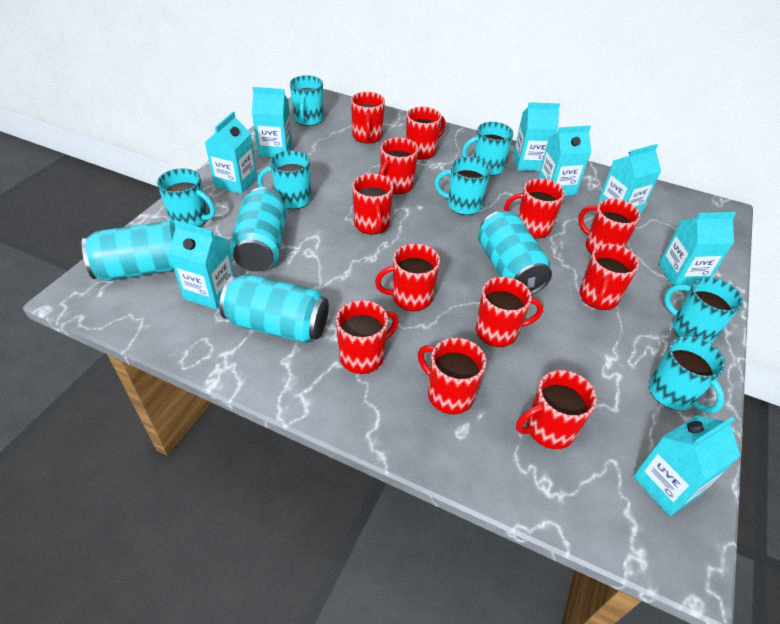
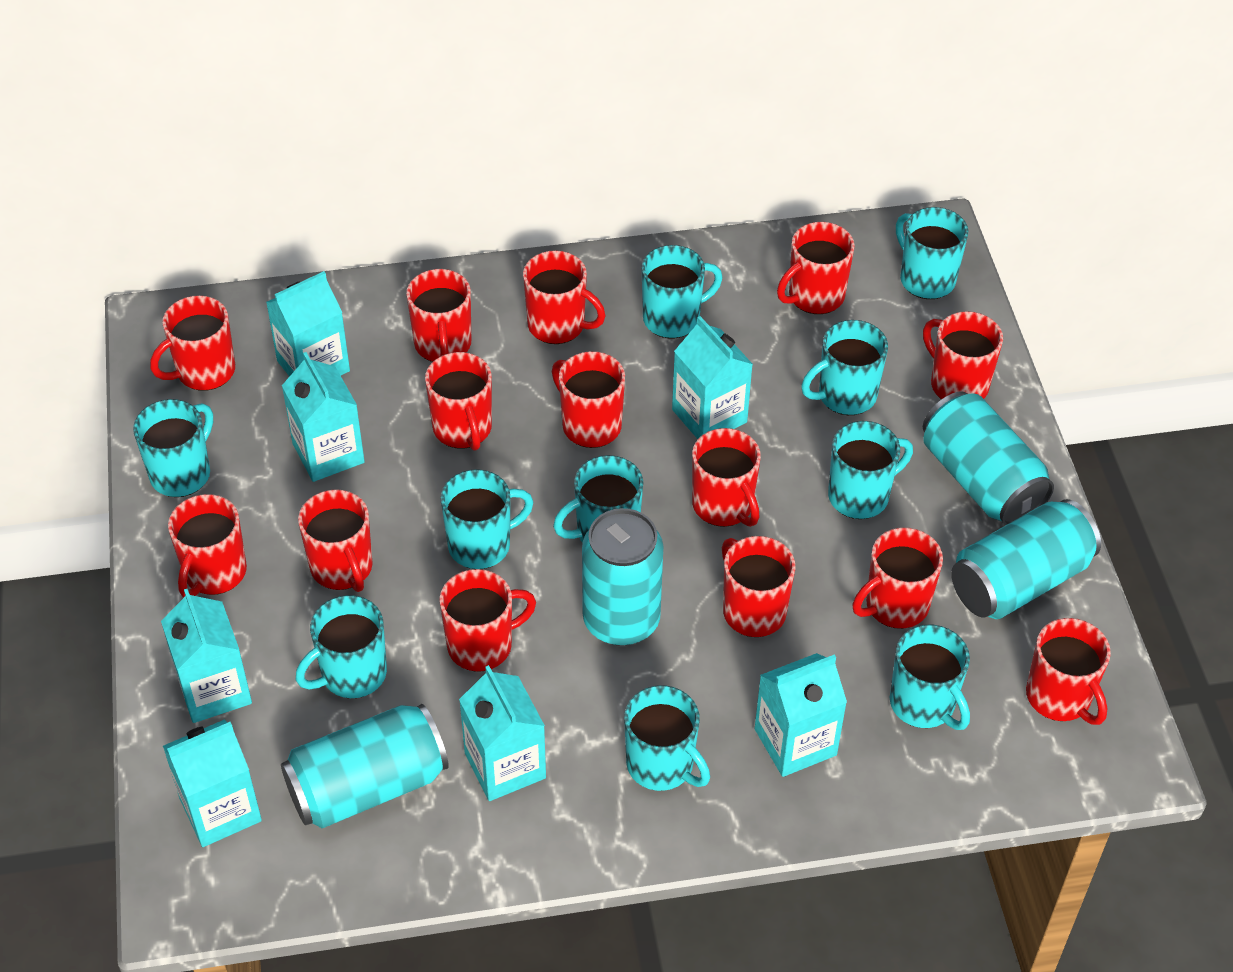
red mug: 12 -> 14
turquoise carton: 8 -> 7
turquoise mug: 7 -> 10

